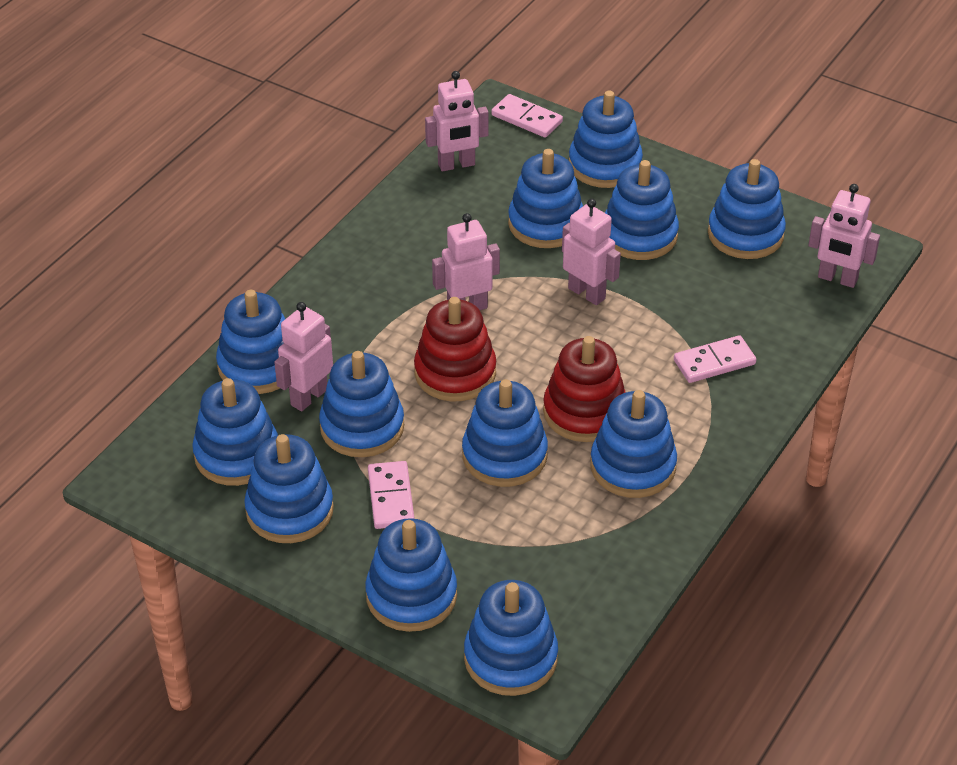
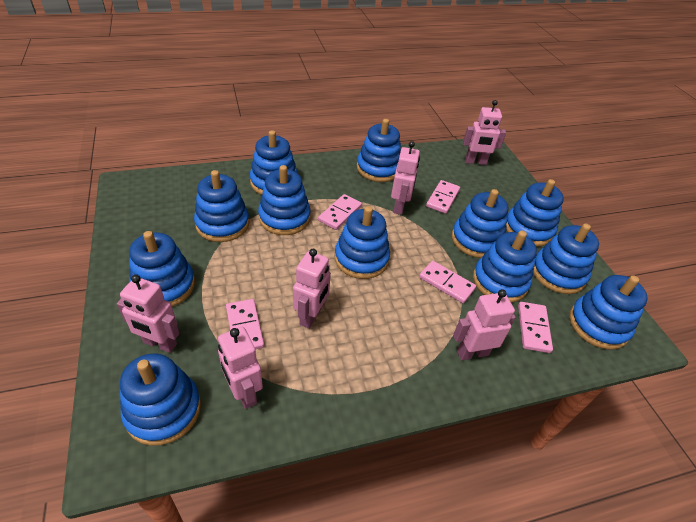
pink domino: 3 -> 5
pink robot: 5 -> 6
red stacking toy: 2 -> 0

